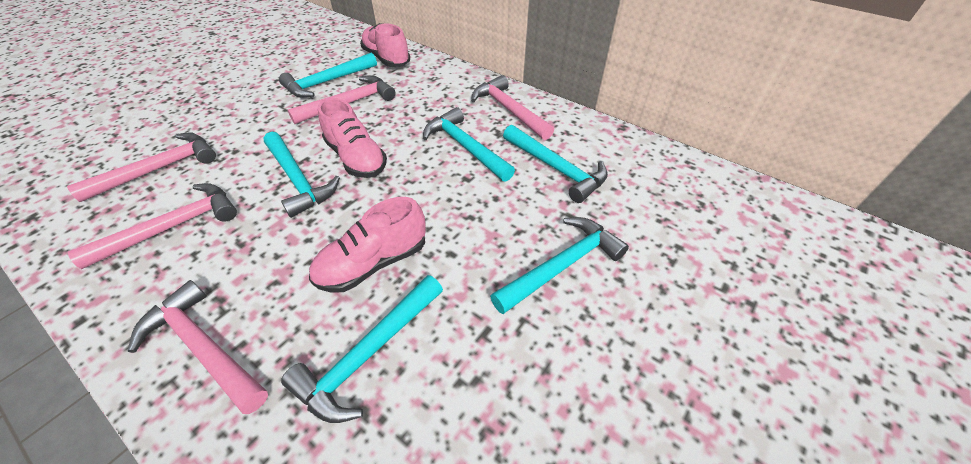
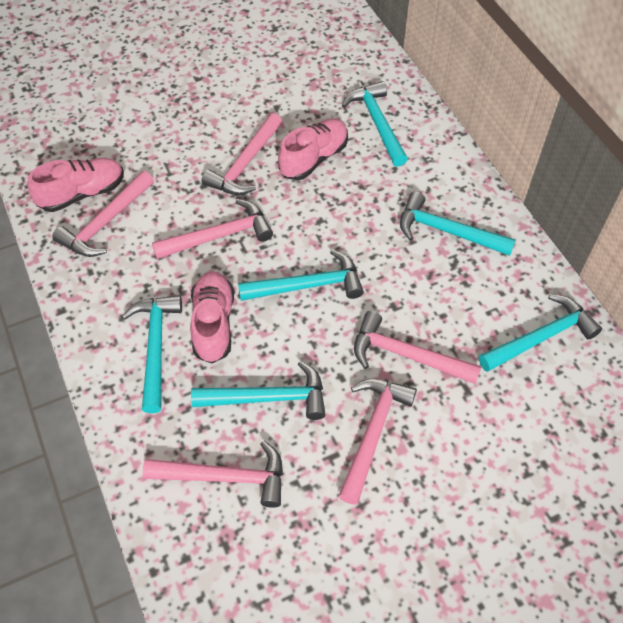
pink hammer: 5 -> 6

